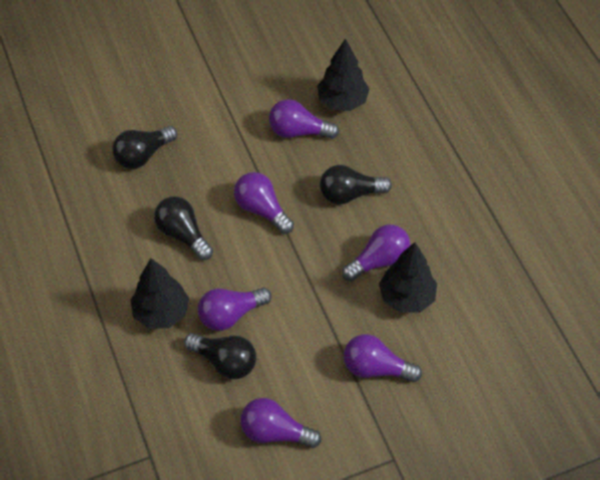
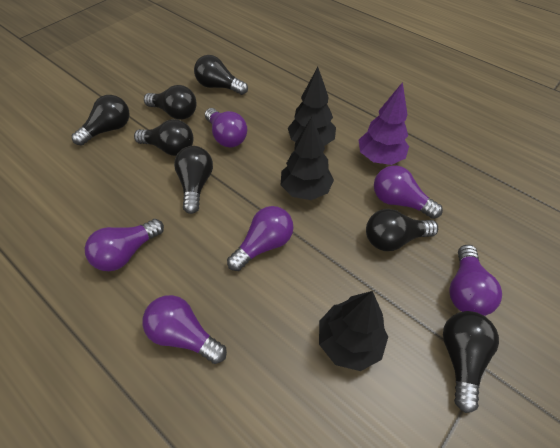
black light bulb: 4 -> 7
purple tree: 0 -> 1

